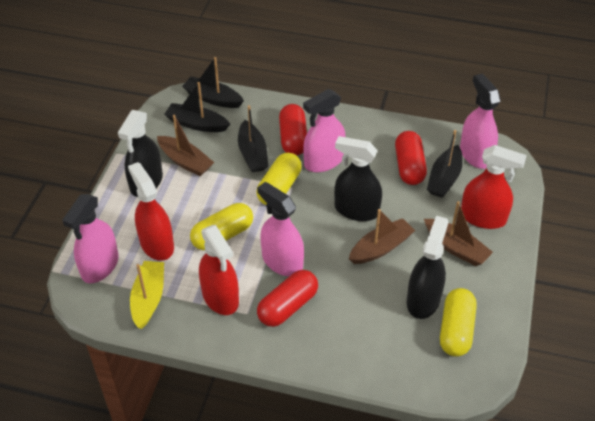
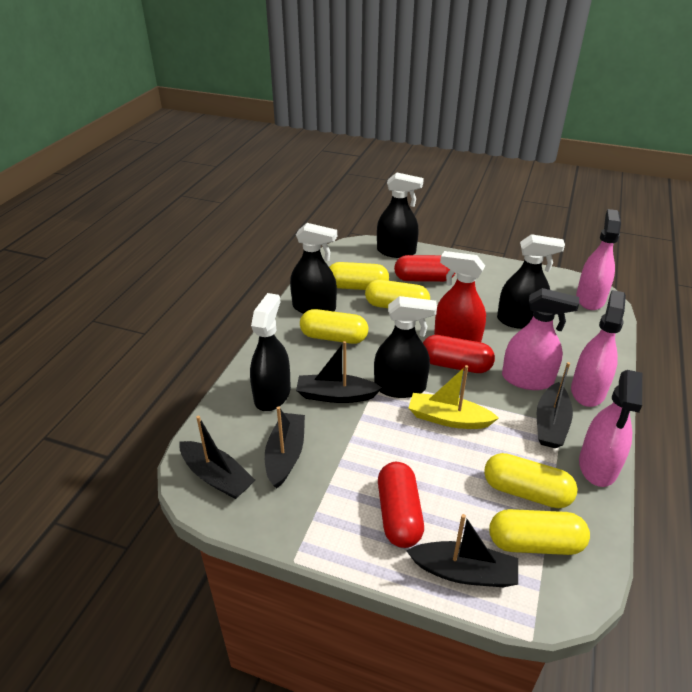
black boat: 4 -> 5
black spray bottle: 3 -> 5
brown boat: 3 -> 0
red spray bottle: 3 -> 1
yellow capsule: 3 -> 5

